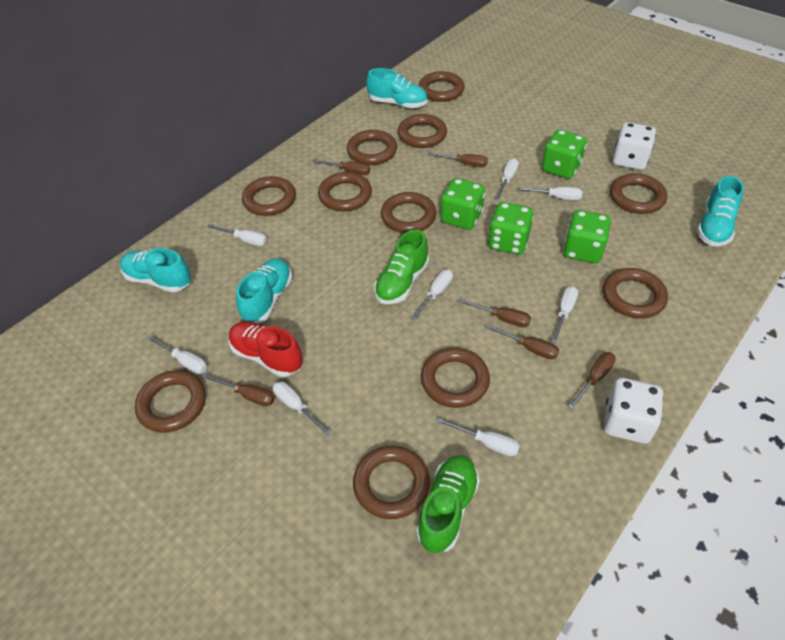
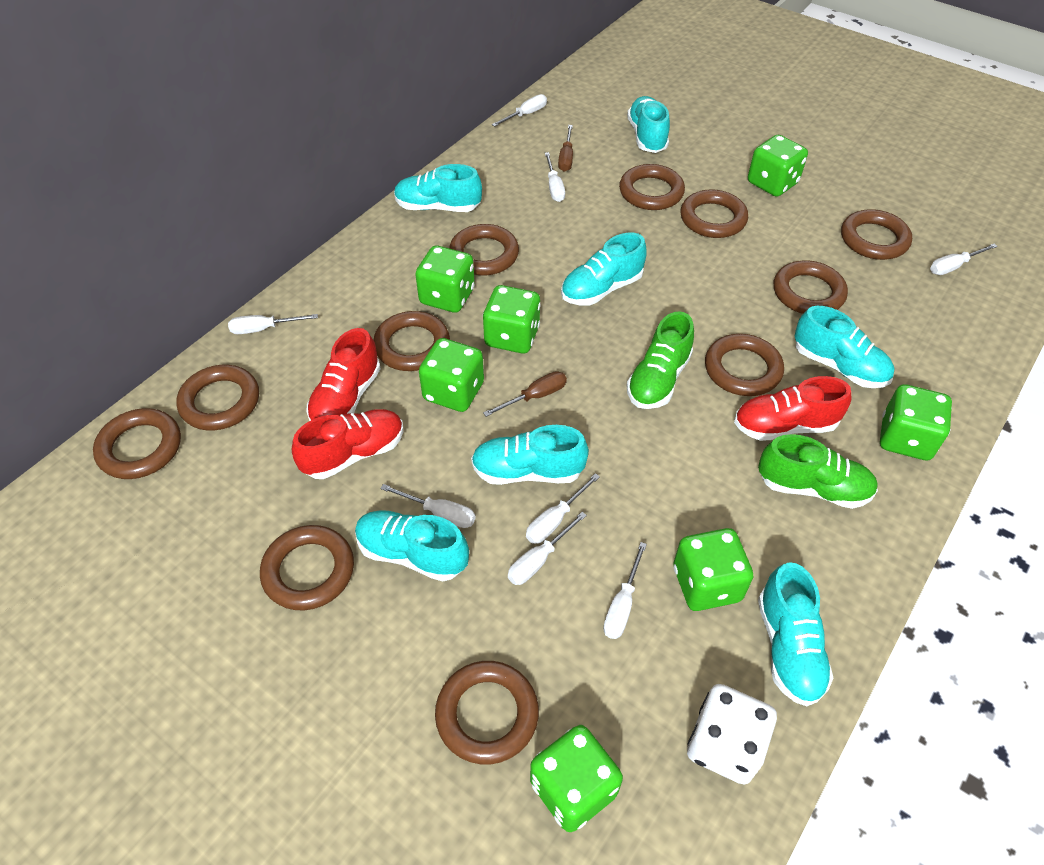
brown screwdriver: 6 -> 2
green dice: 4 -> 7
red shoe: 1 -> 3
turquoise shoe: 4 -> 7
white dice: 2 -> 1

